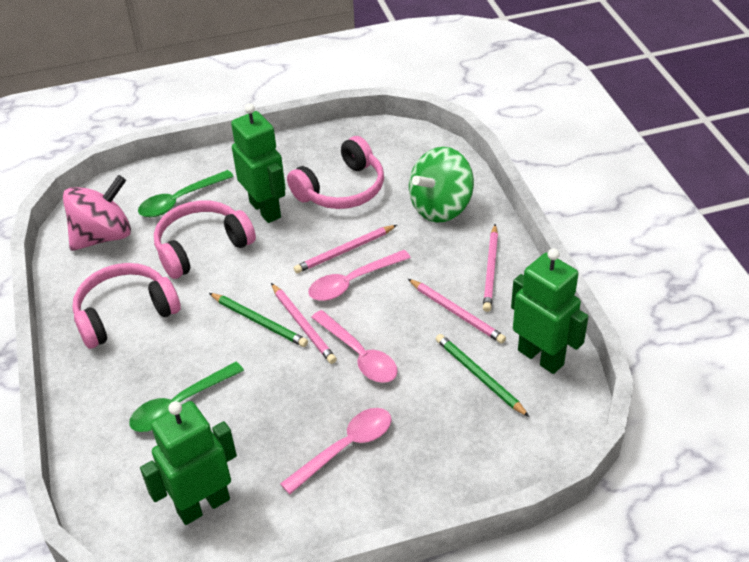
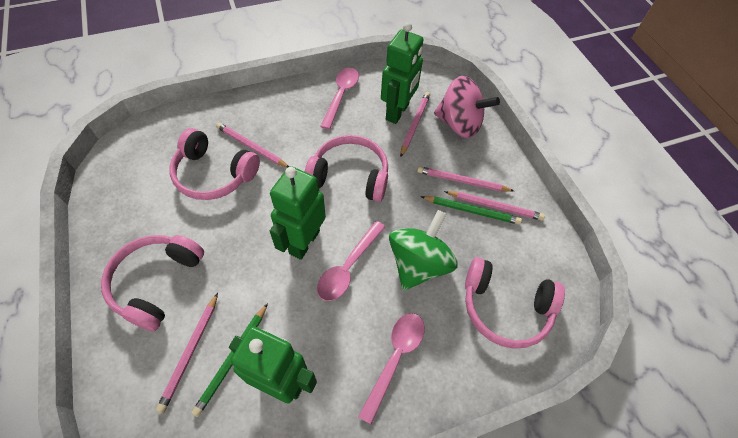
green spoon: 2 -> 0
pink headphones: 3 -> 4
pink pencil: 4 -> 5

